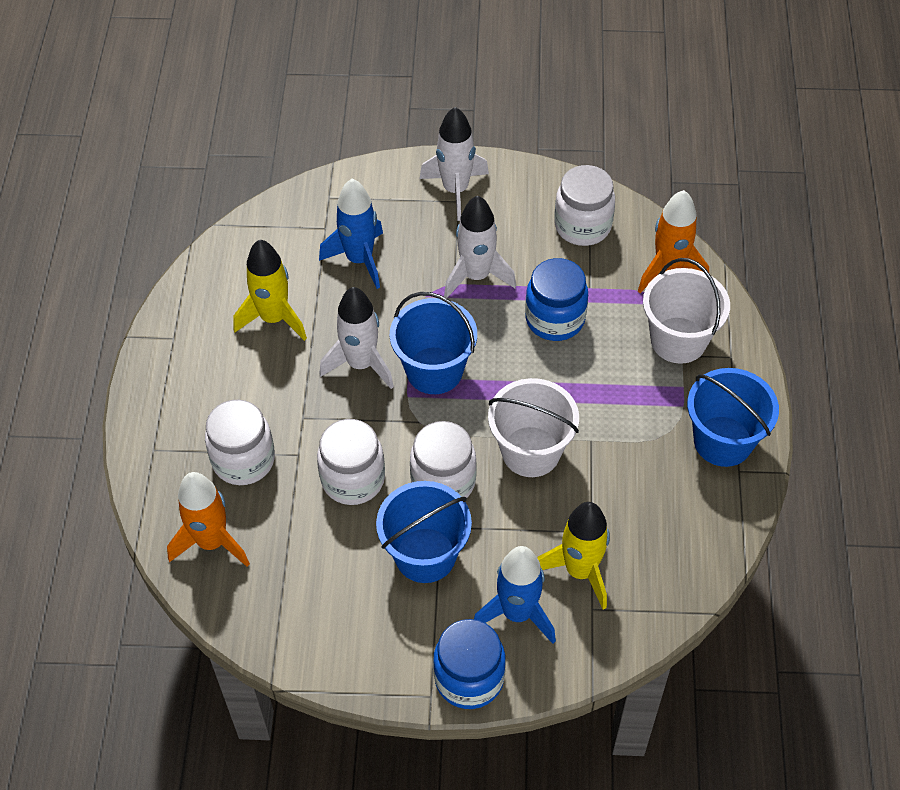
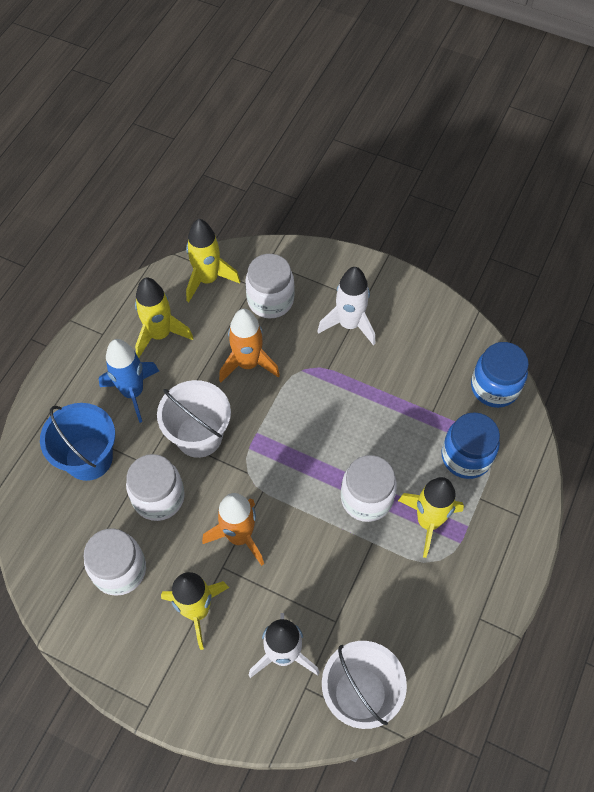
blue bucket: 3 -> 1
blue rocket: 2 -> 1
white rocket: 3 -> 2
yellow rocket: 2 -> 4

